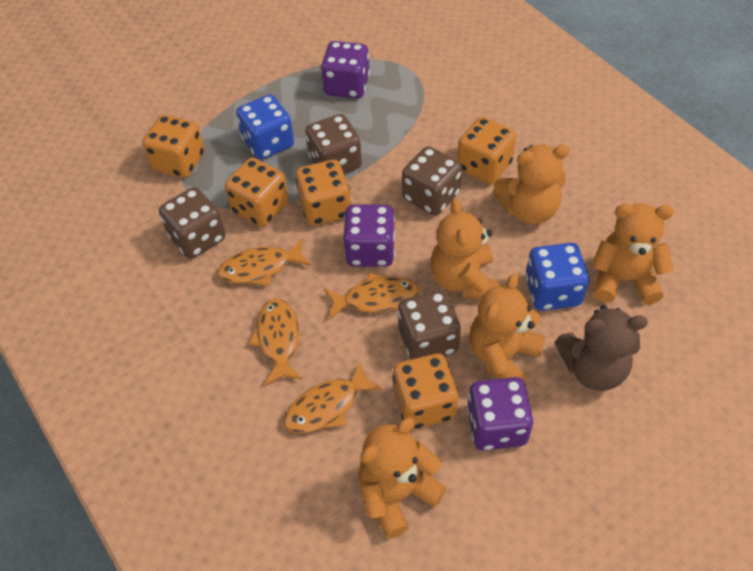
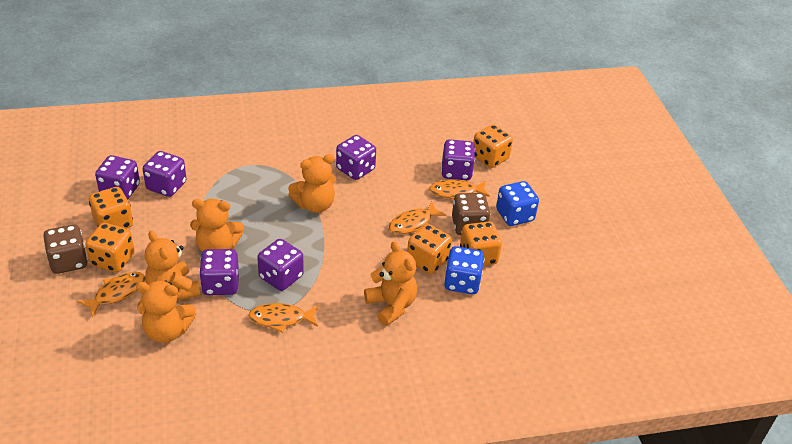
brown dice: 4 -> 2
brown teddy bear: 1 -> 0
purple dice: 3 -> 6

